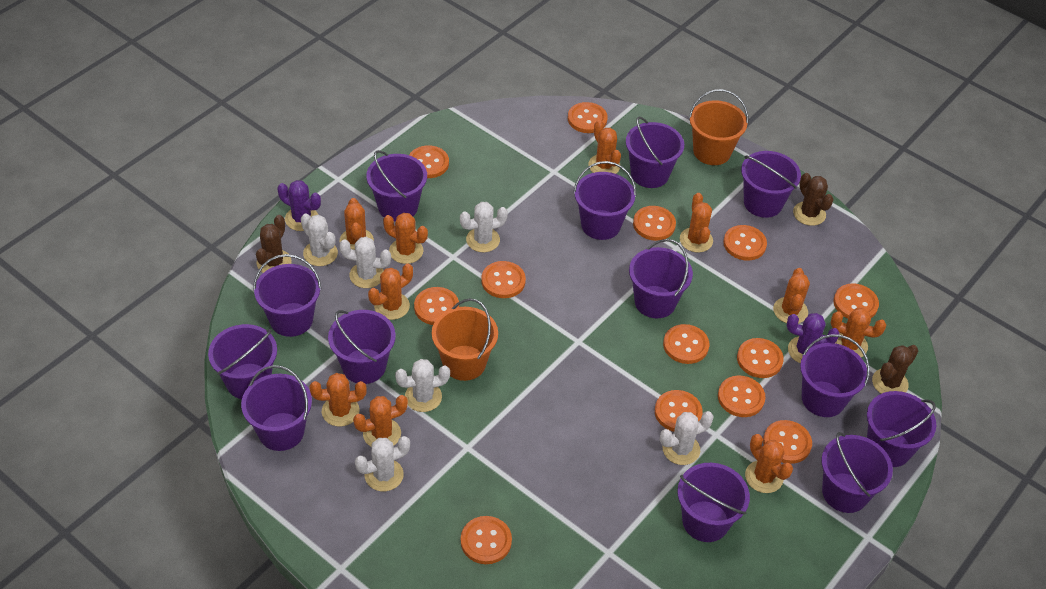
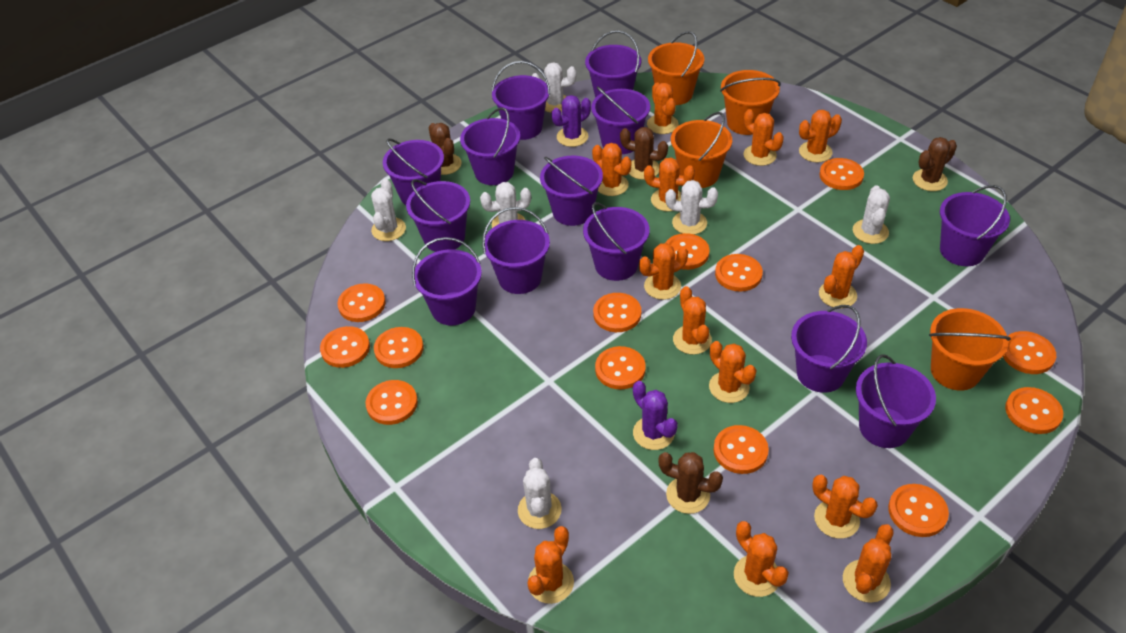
brown cactus: 3 -> 4
orange bucket: 2 -> 4
orange cactus: 10 -> 13

